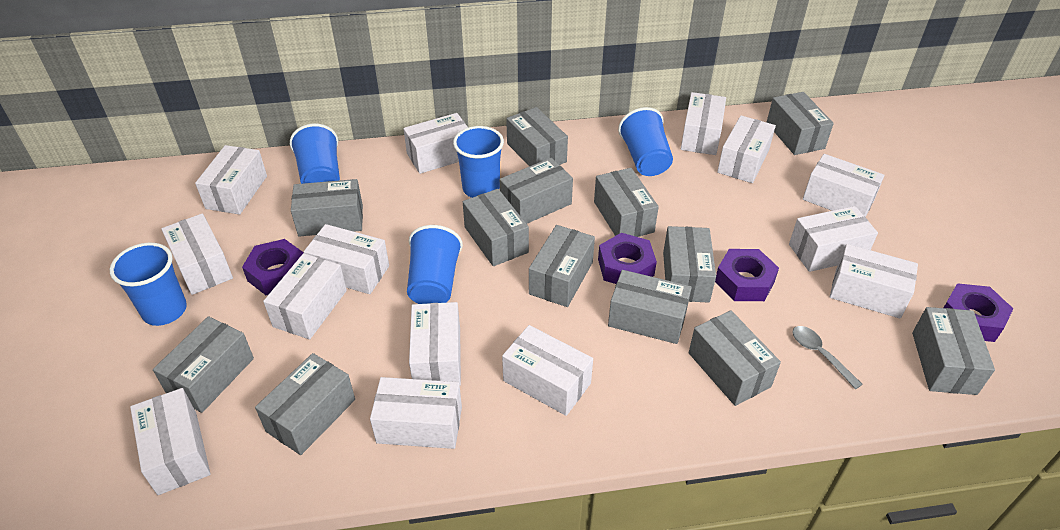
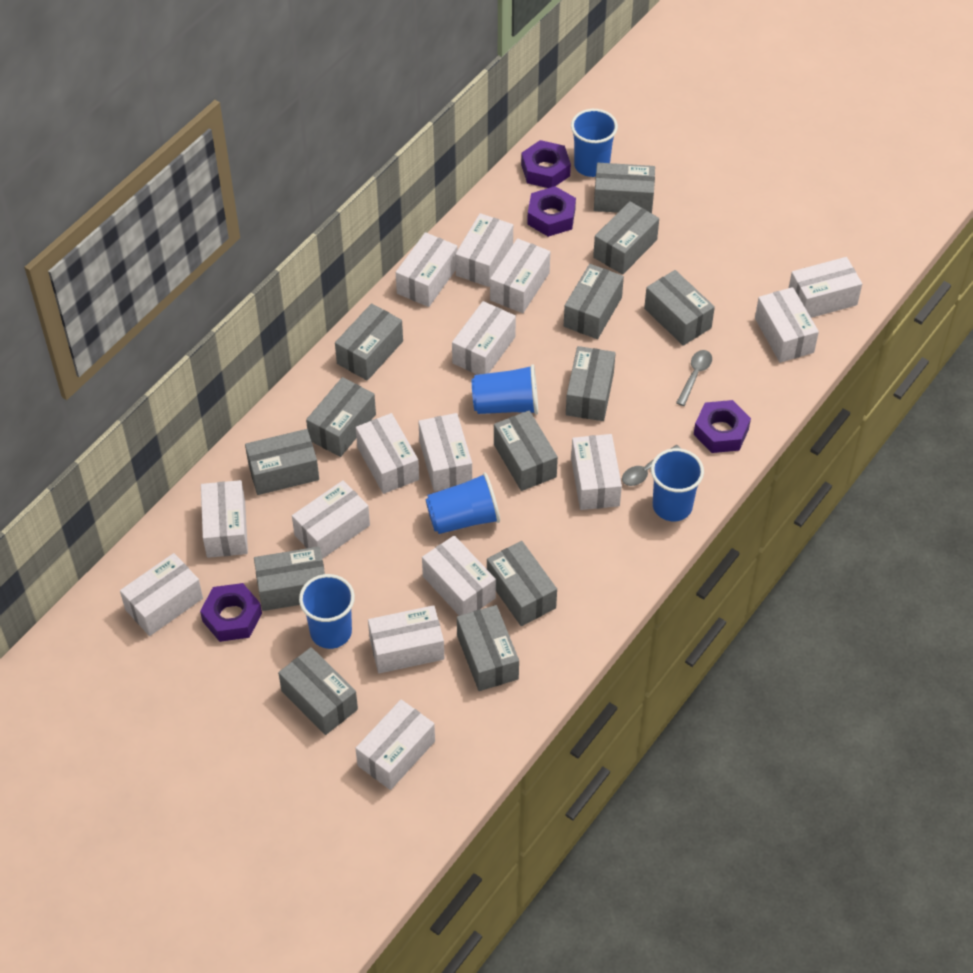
grey spoon: 1 -> 2
white box: 14 -> 15

